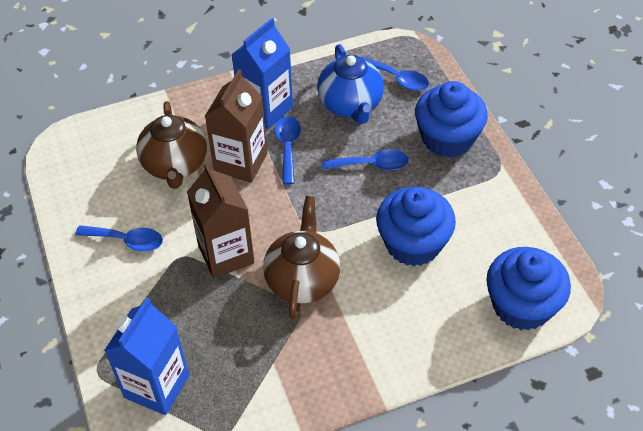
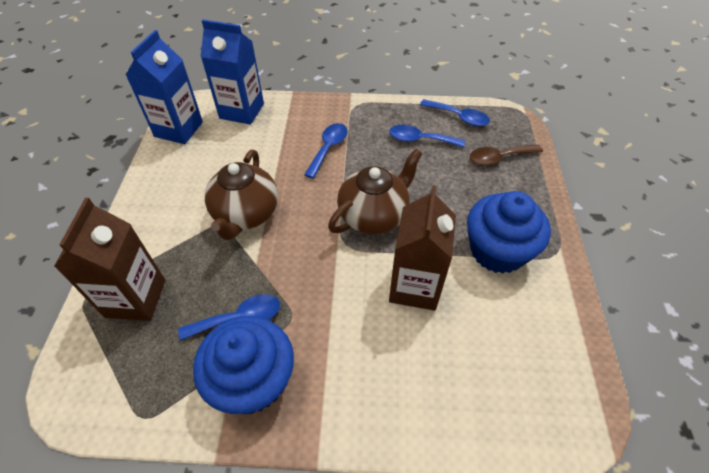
blue cupcake: 3 -> 2
blue teapot: 1 -> 0
brown spoon: 0 -> 1

